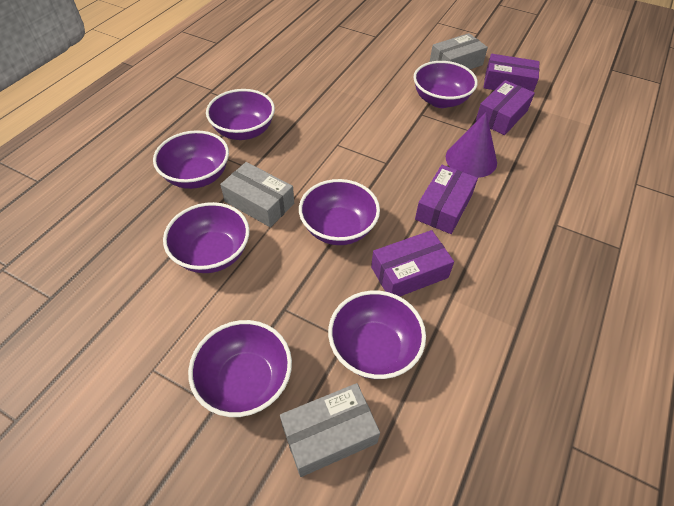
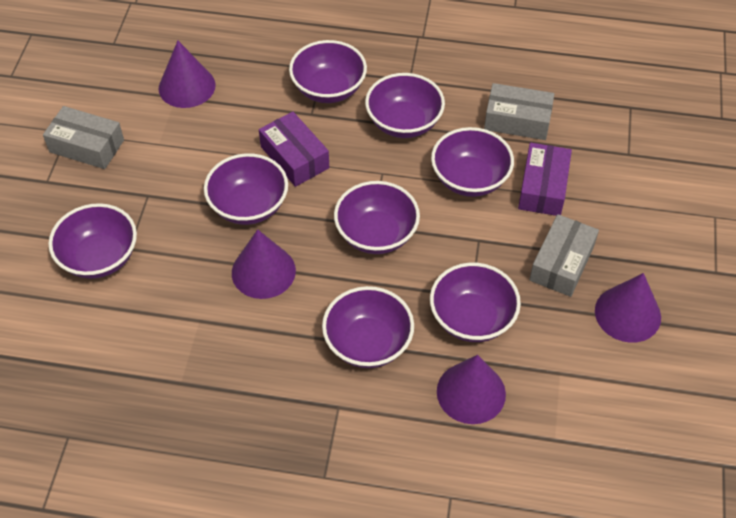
purple bowl: 7 -> 8
purple box: 4 -> 2
purple cone: 1 -> 4

